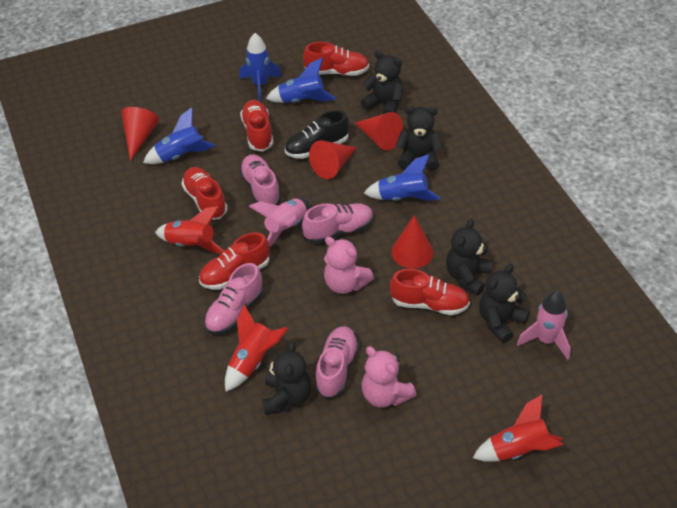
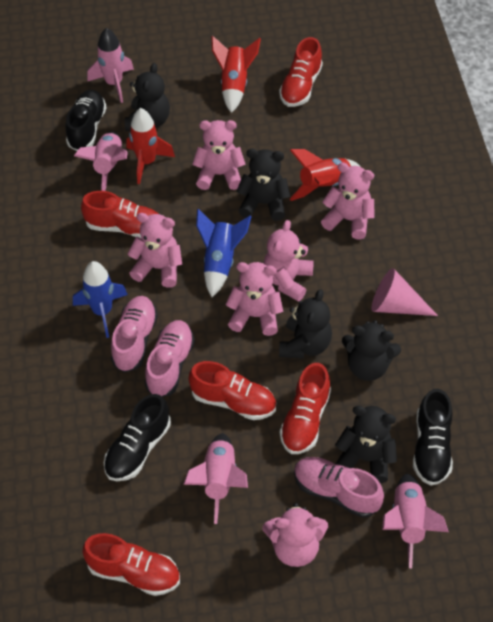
black shoe: 1 -> 3
blue rocket: 4 -> 2
pink cone: 0 -> 1
pink rocket: 2 -> 4
pink shoe: 4 -> 3
pink teddy bear: 2 -> 6
red cone: 4 -> 0

